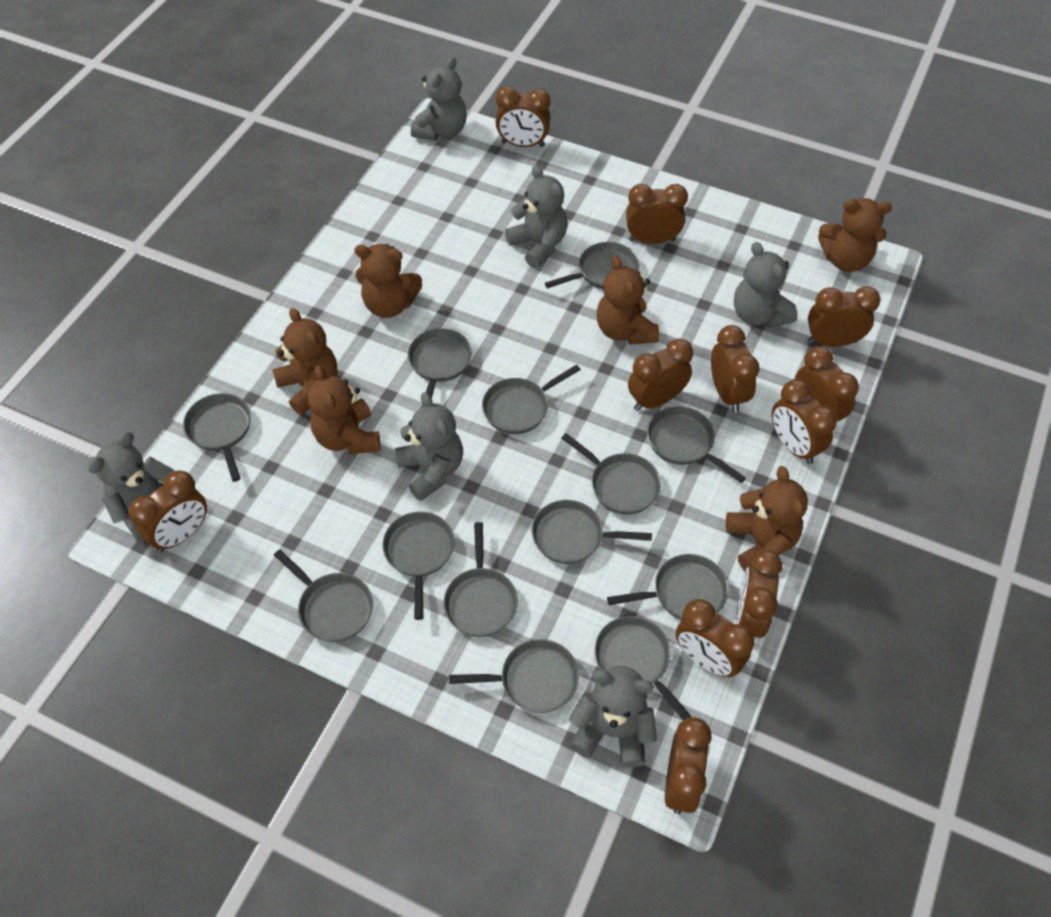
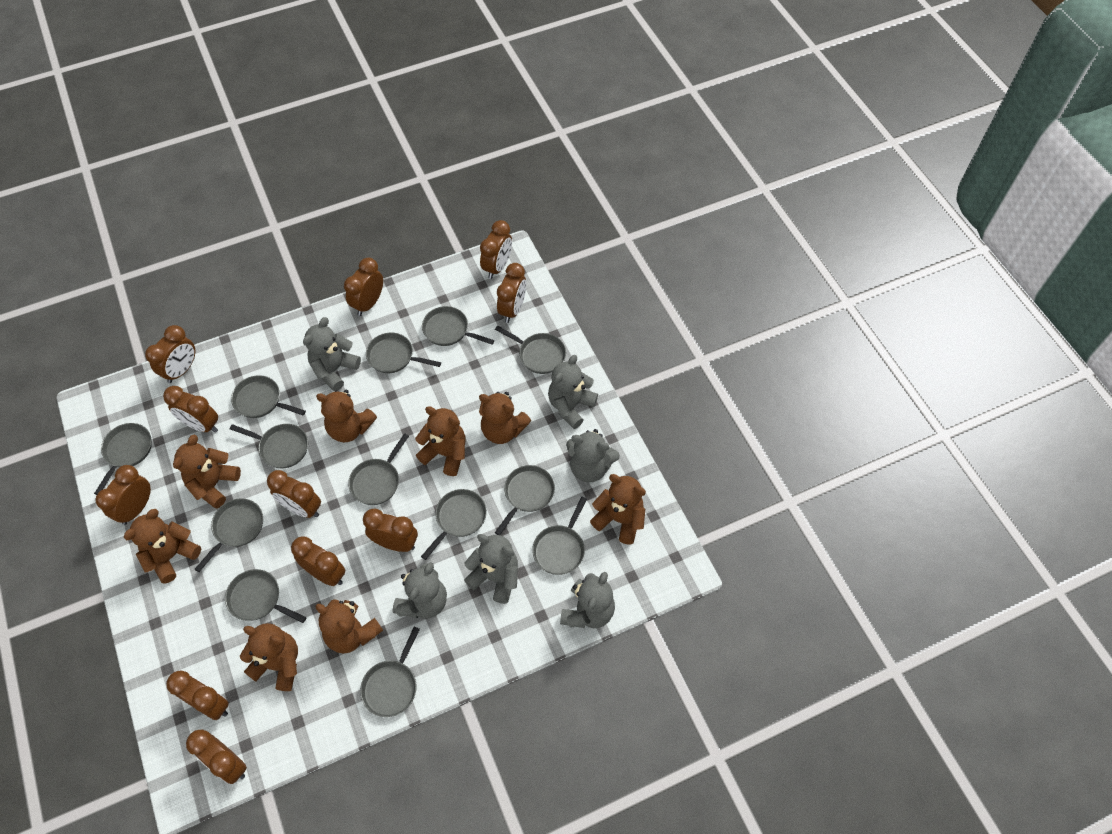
brown teddy bear: 6 -> 8

